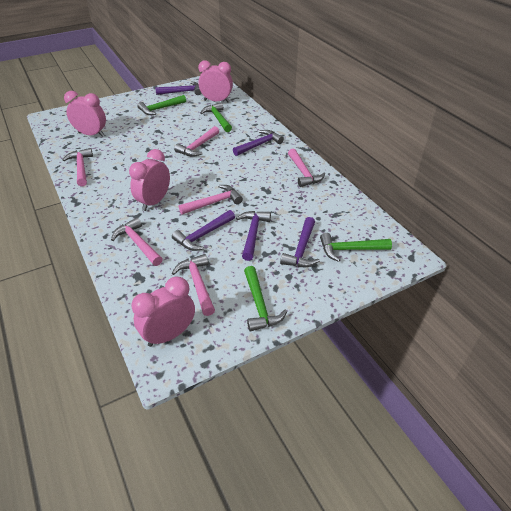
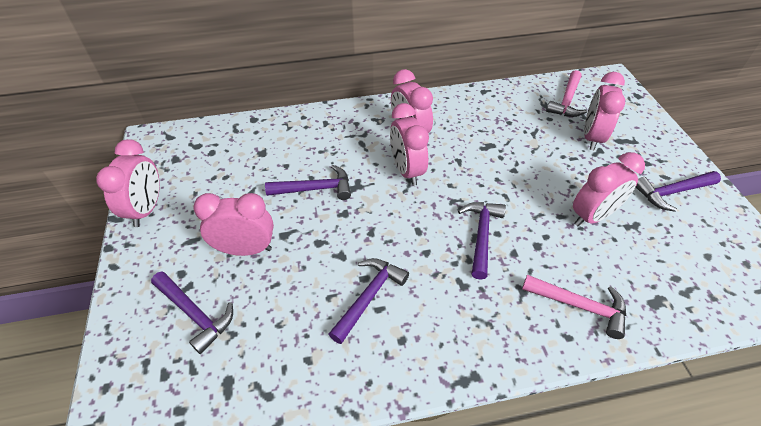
green hammer: 4 -> 0
pink clock: 4 -> 6
pink hammer: 6 -> 2

